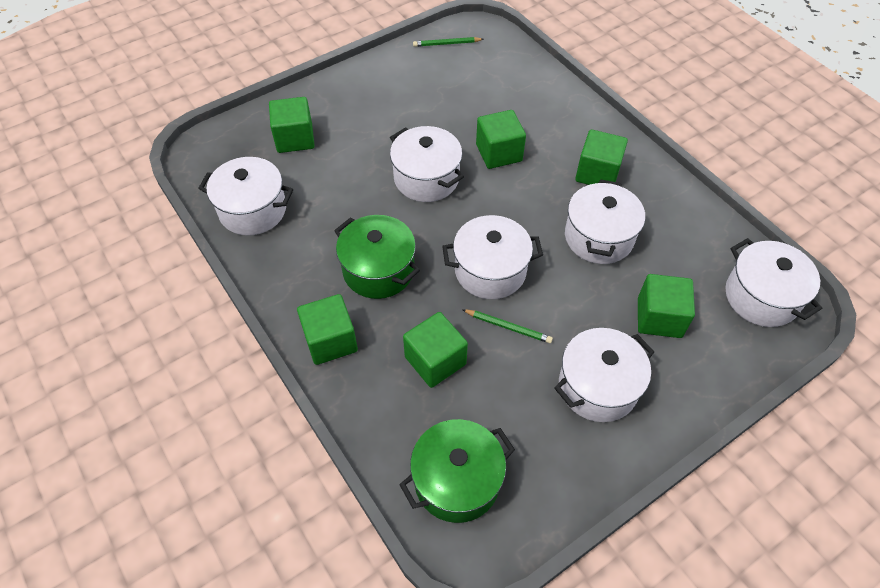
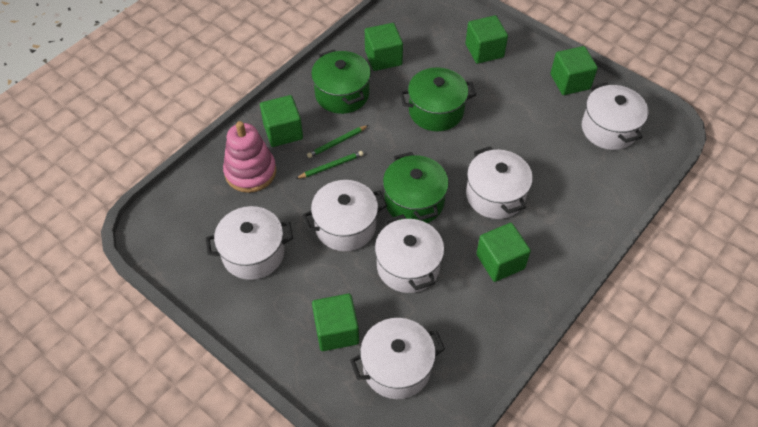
green pot: 2 -> 3
pink stacking toy: 0 -> 1

